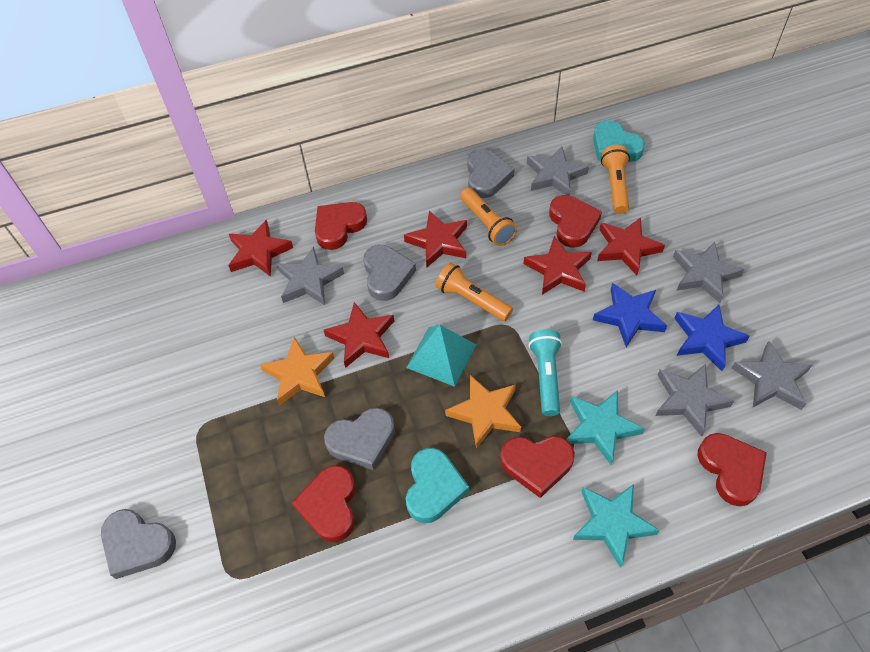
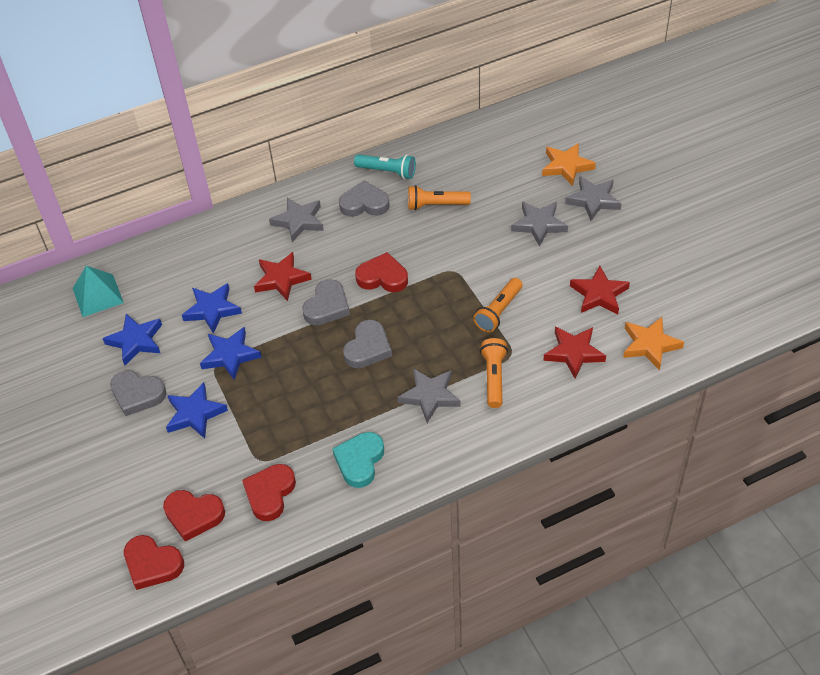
blue star: 2 -> 4
grey star: 5 -> 4
red heart: 5 -> 4
red star: 5 -> 3
turquoise heart: 2 -> 1
turquoise star: 2 -> 0

